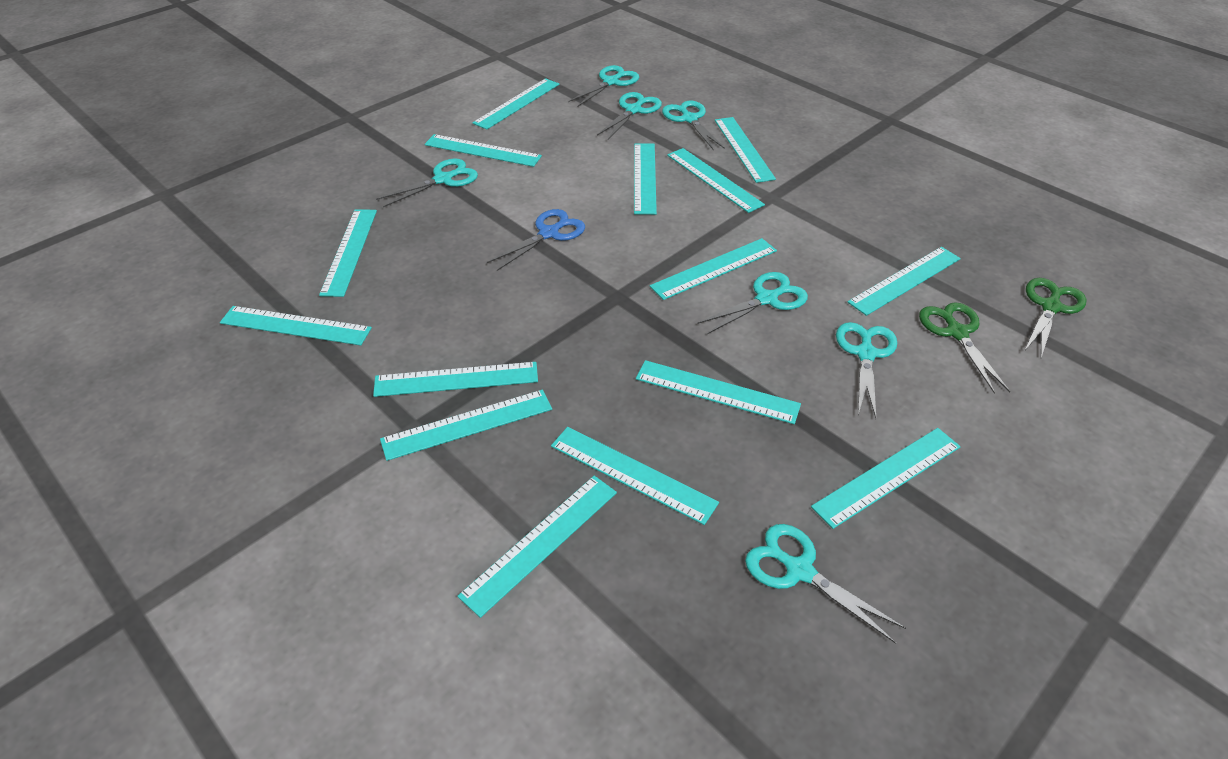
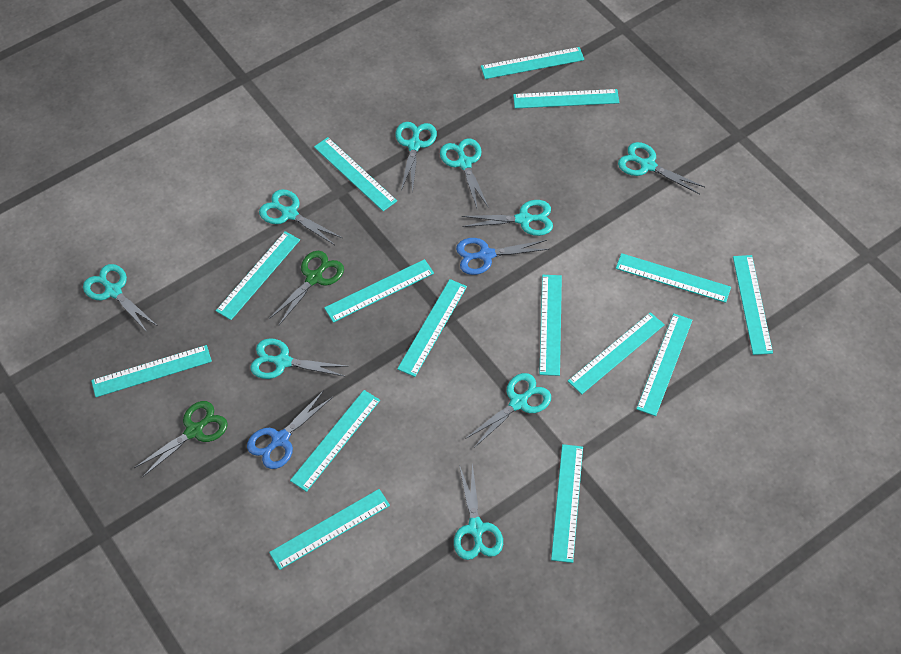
blue scissors: 1 -> 2
turquoise scissors: 7 -> 9

